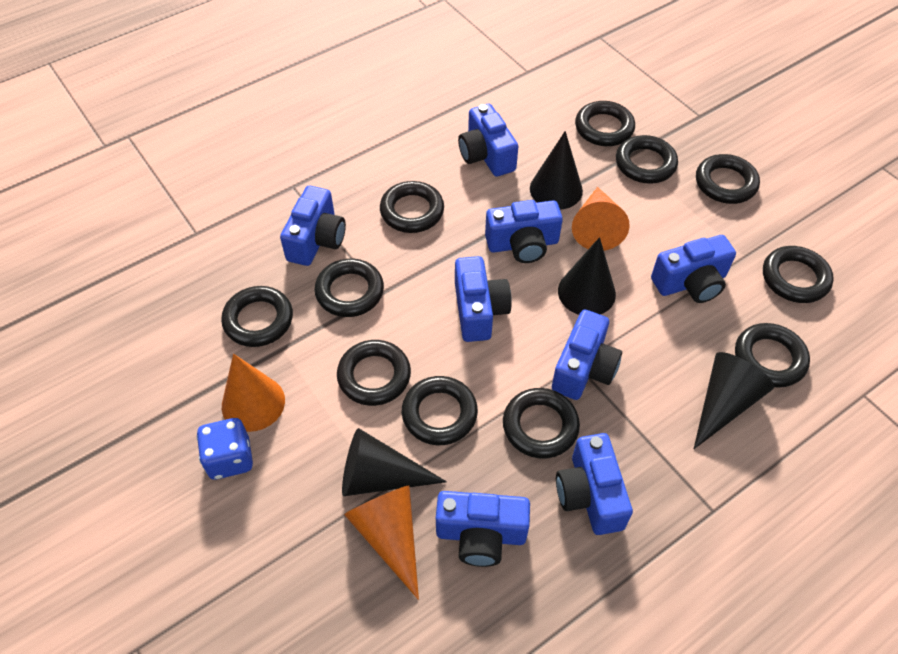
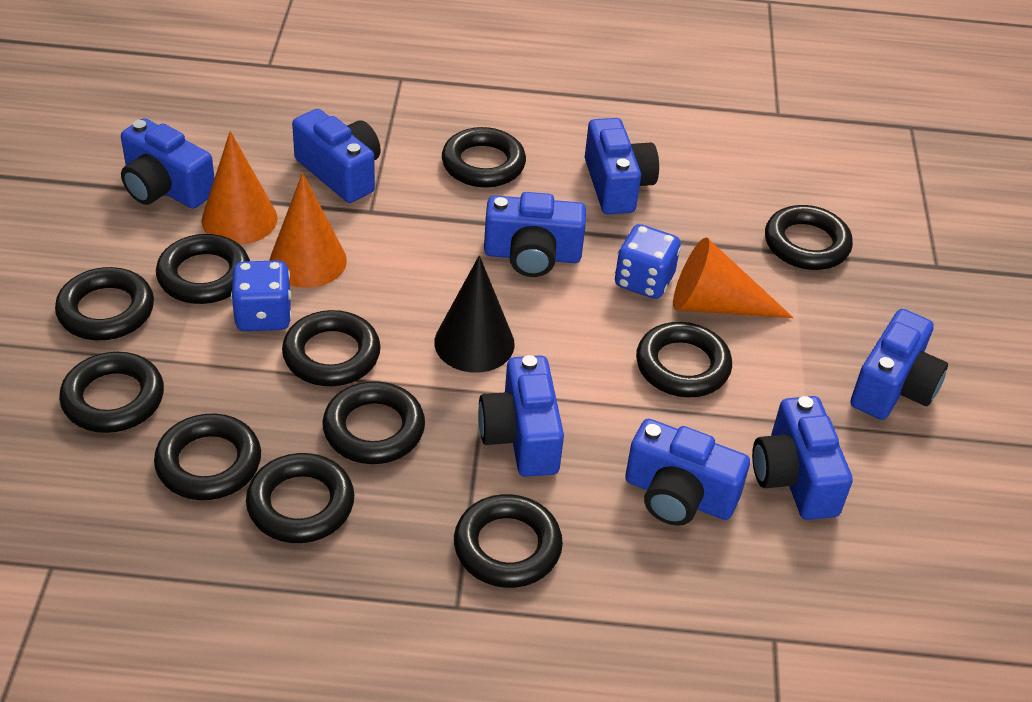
black cone: 4 -> 1
blue dice: 1 -> 2

